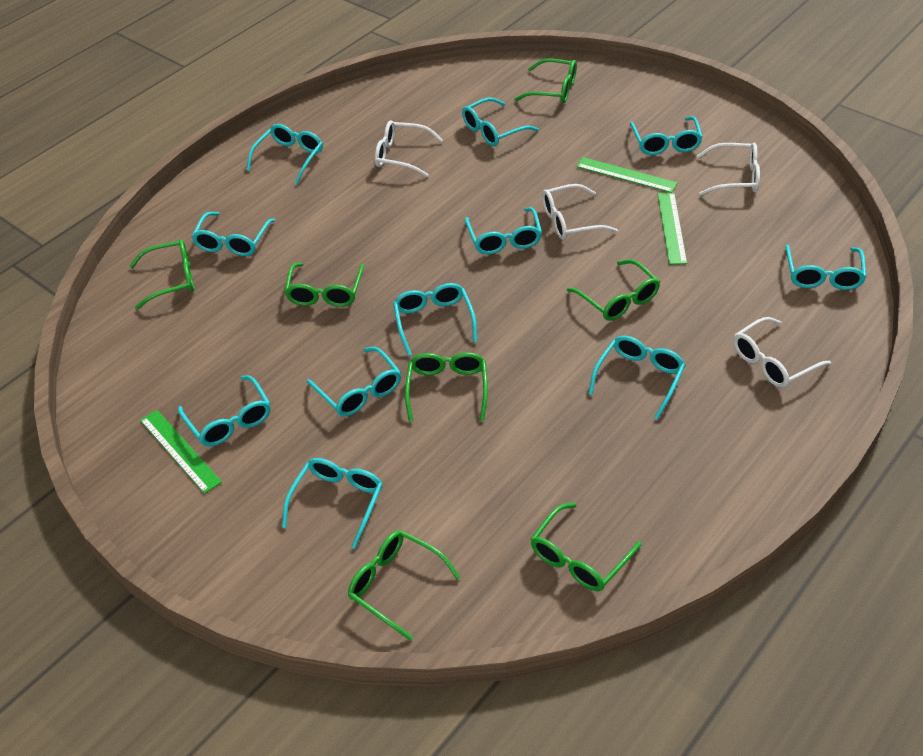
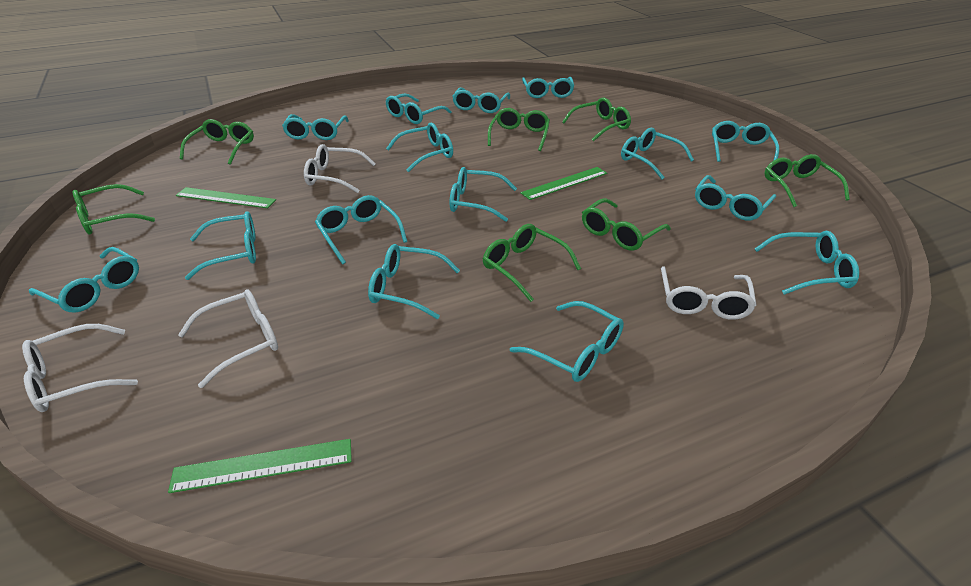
turquoise glasses: 11 -> 15

